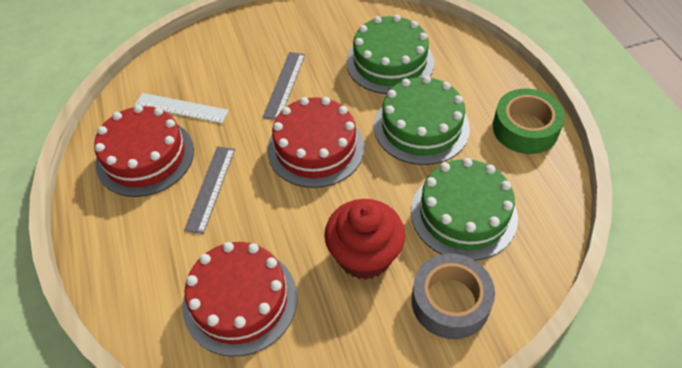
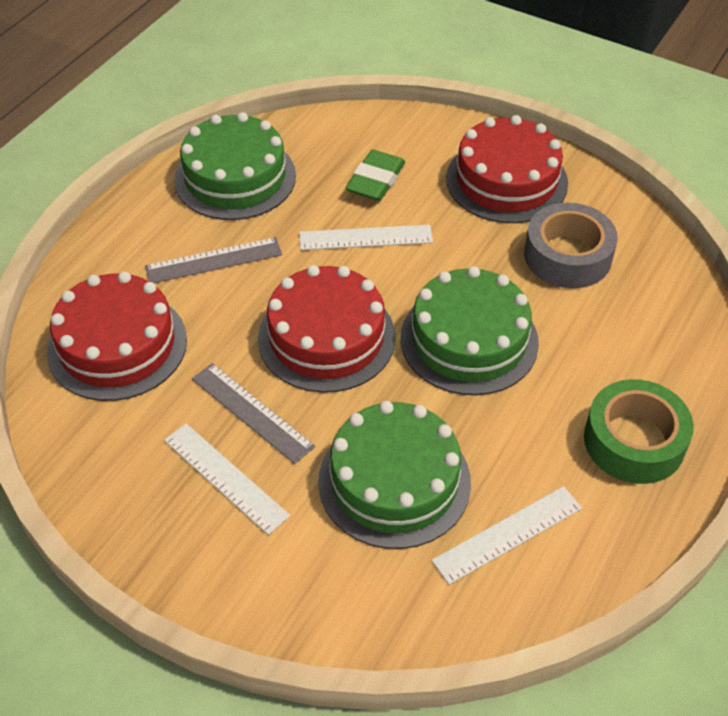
green eraser: 0 -> 1
red cupcake: 1 -> 0
white ruler: 1 -> 3

